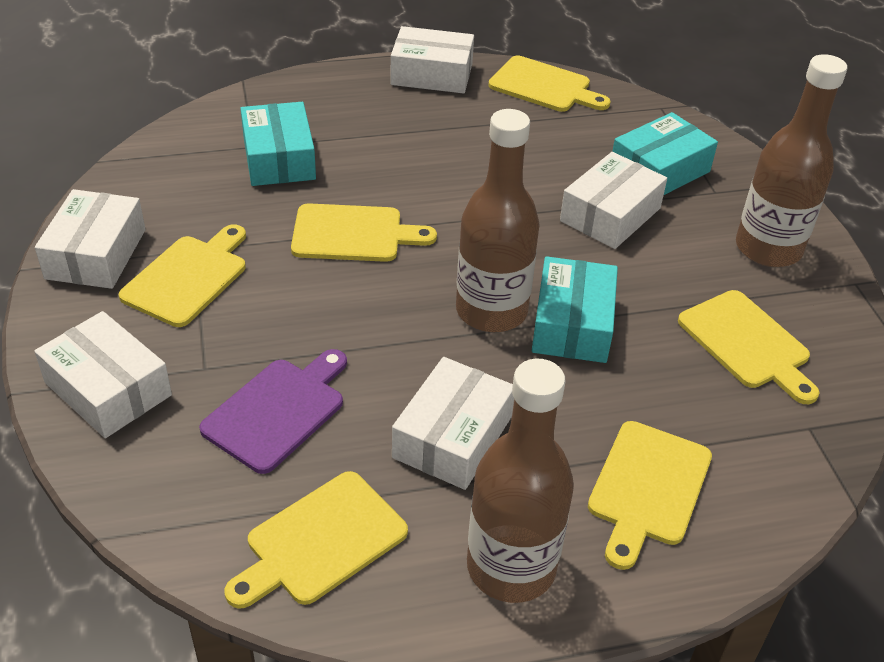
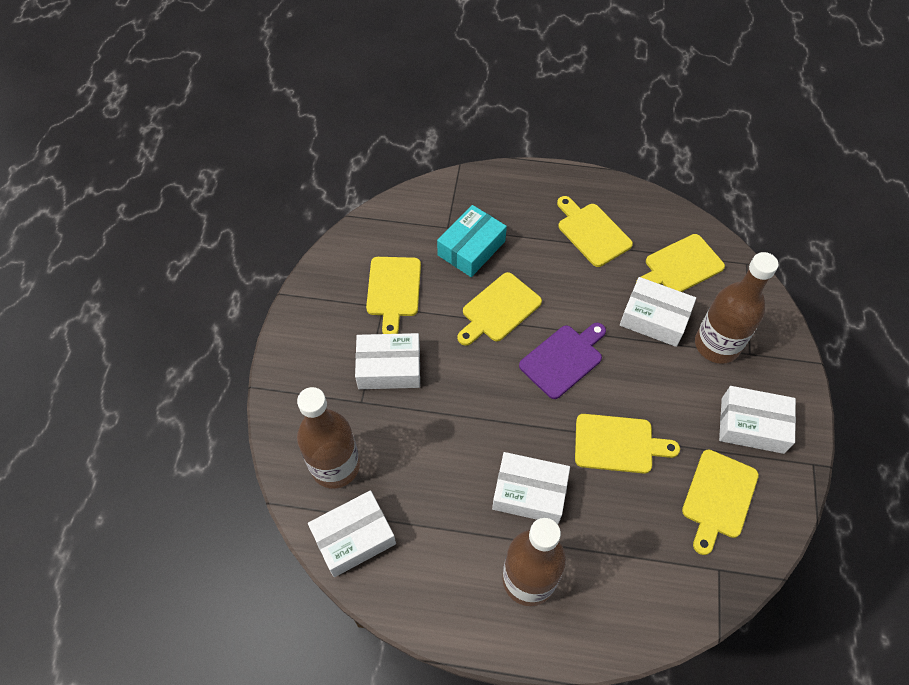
turquoise box: 3 -> 1

